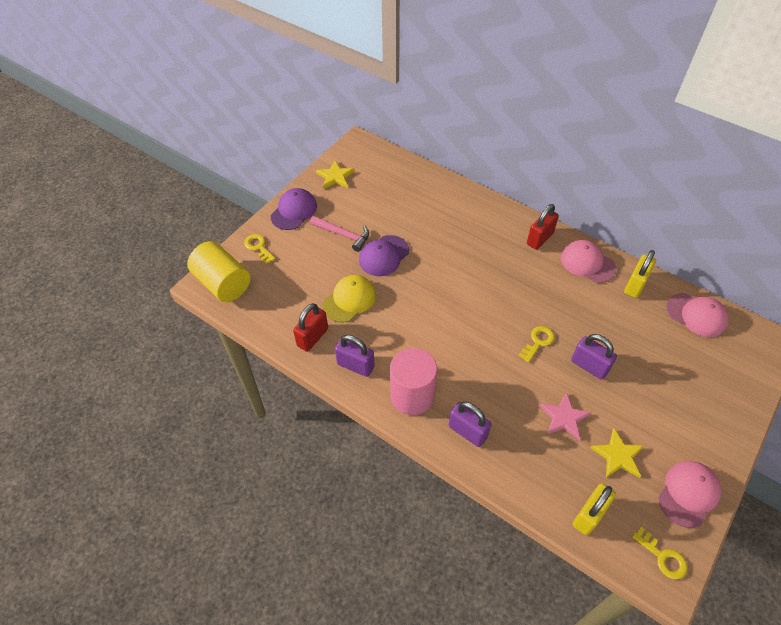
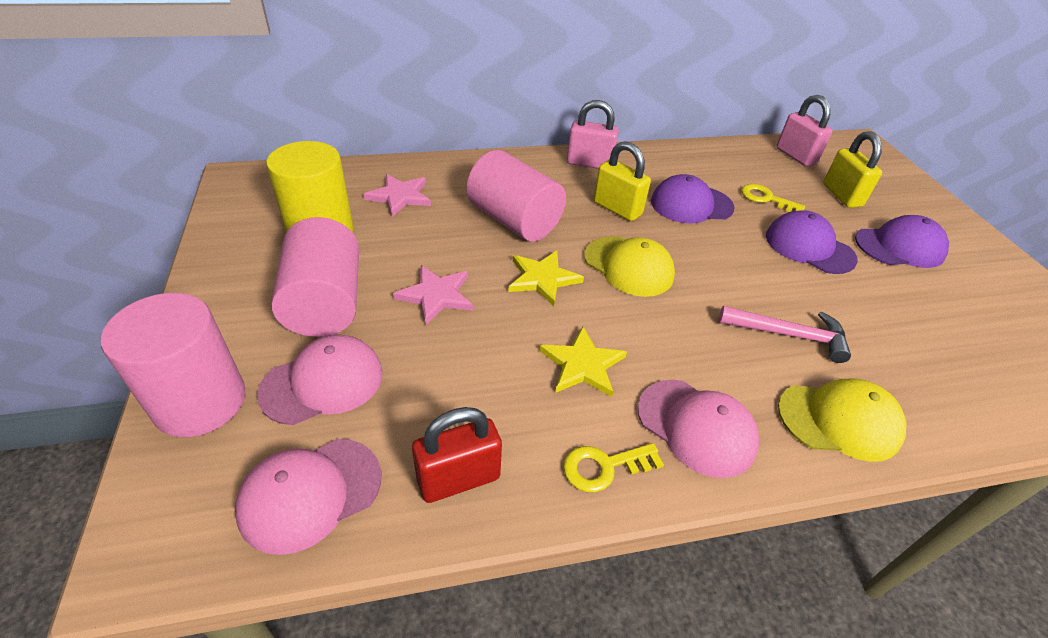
pink cylinder: 1 -> 3
pink padlock: 0 -> 2
pink star: 1 -> 2
purple cap: 2 -> 3
purple padlock: 3 -> 0
red padlock: 2 -> 1
yellow cap: 1 -> 2
yellow key: 3 -> 2

